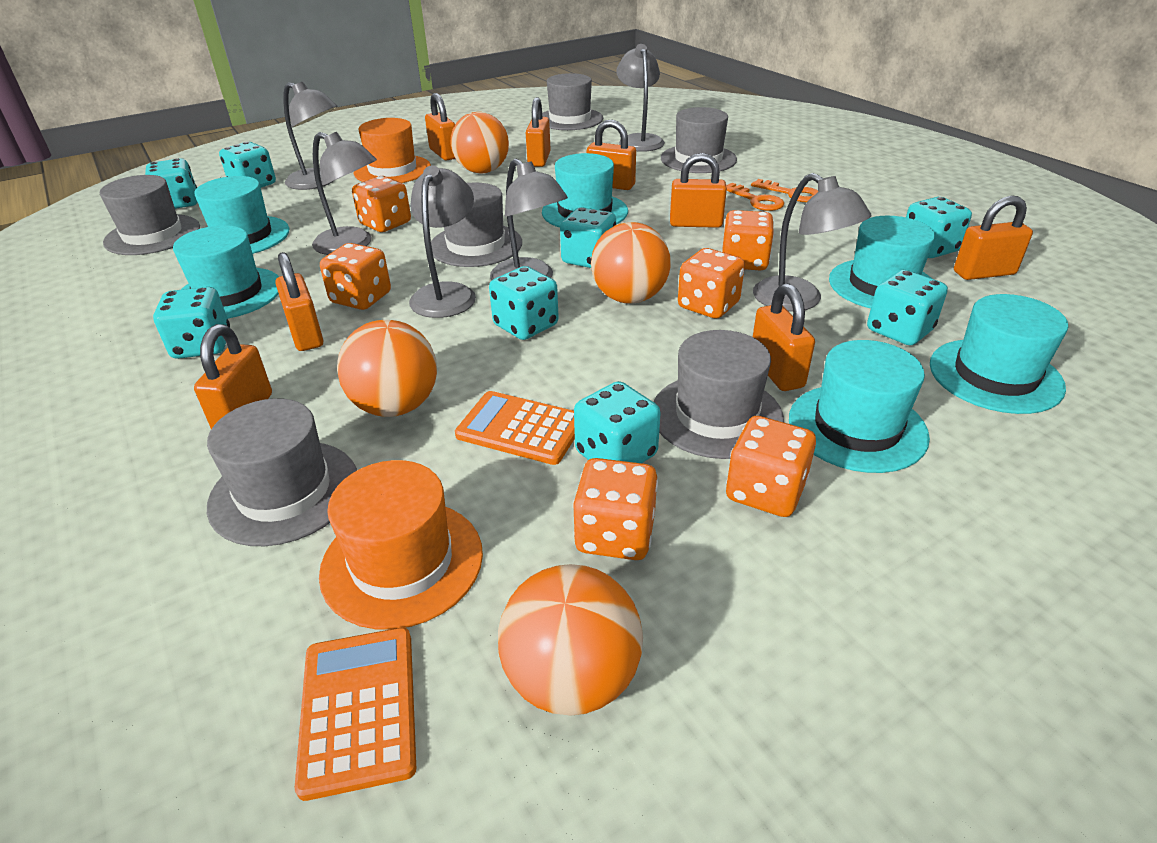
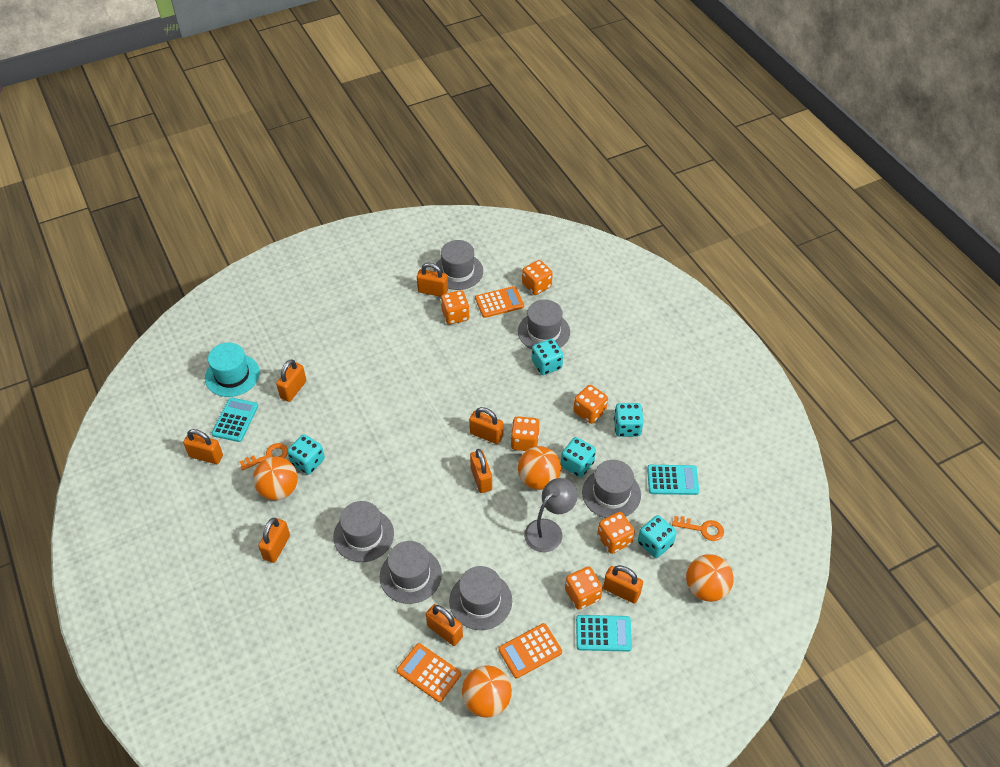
grey lamp: 6 -> 1
orange calculator: 2 -> 3
orange hat: 2 -> 0
turquoise calculator: 0 -> 3
turquoise dice: 8 -> 5
turquoise hat: 6 -> 1

